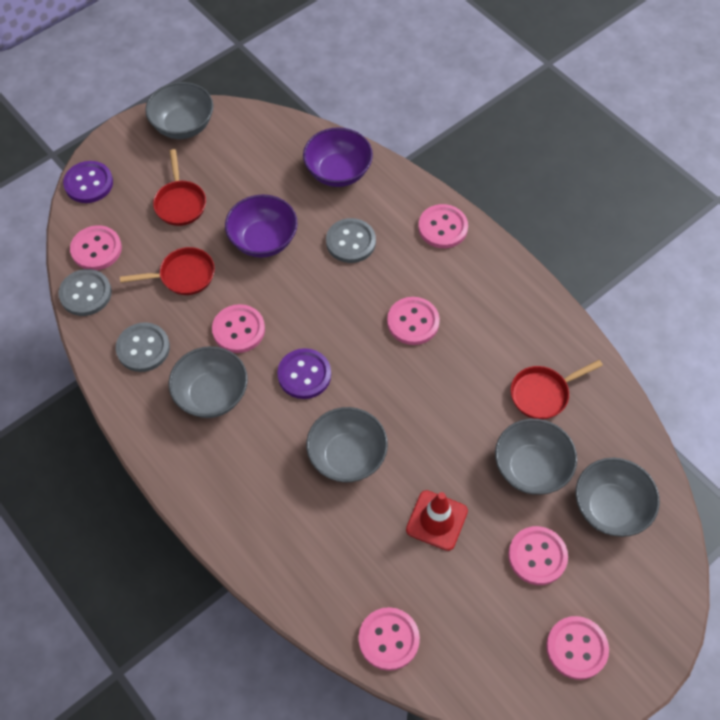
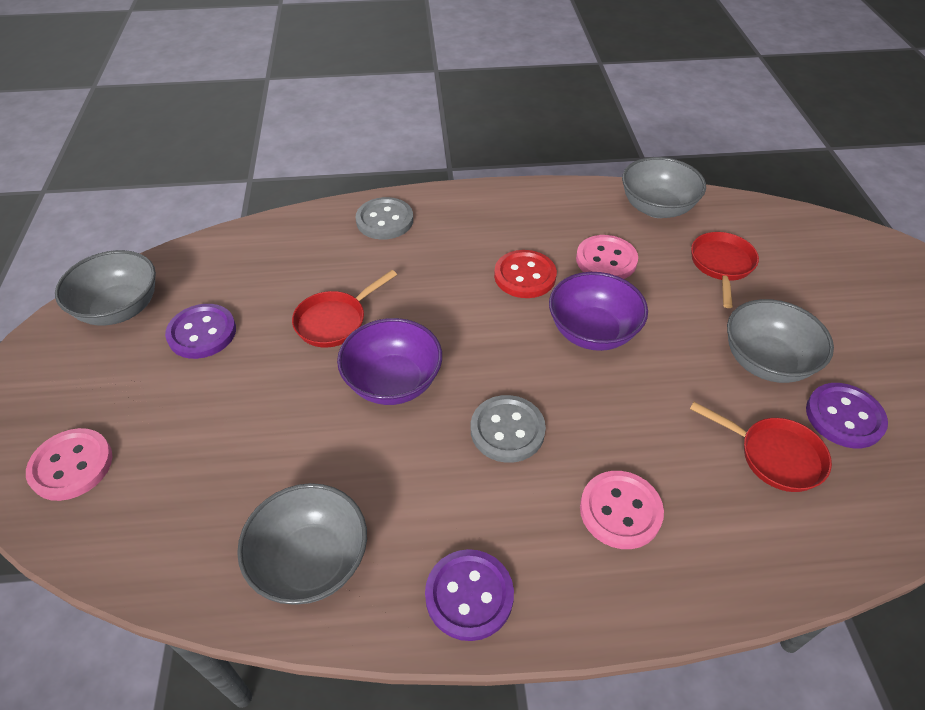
grey bowl: 5 -> 4
grey button: 3 -> 2
pink button: 7 -> 3
purple button: 2 -> 3
red button: 0 -> 1
red traffic cone: 1 -> 0

